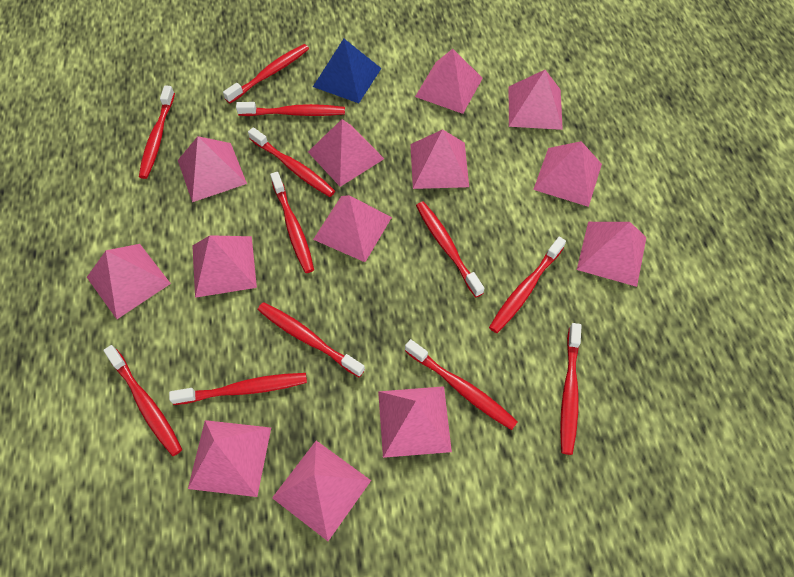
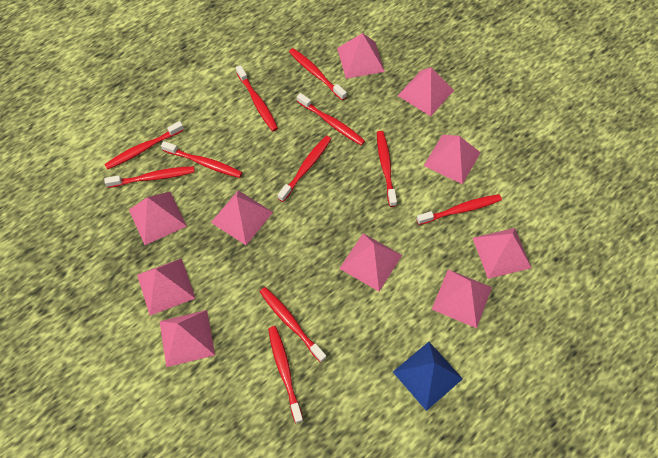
pink pyramid: 13 -> 10
red toothbrush: 12 -> 11

